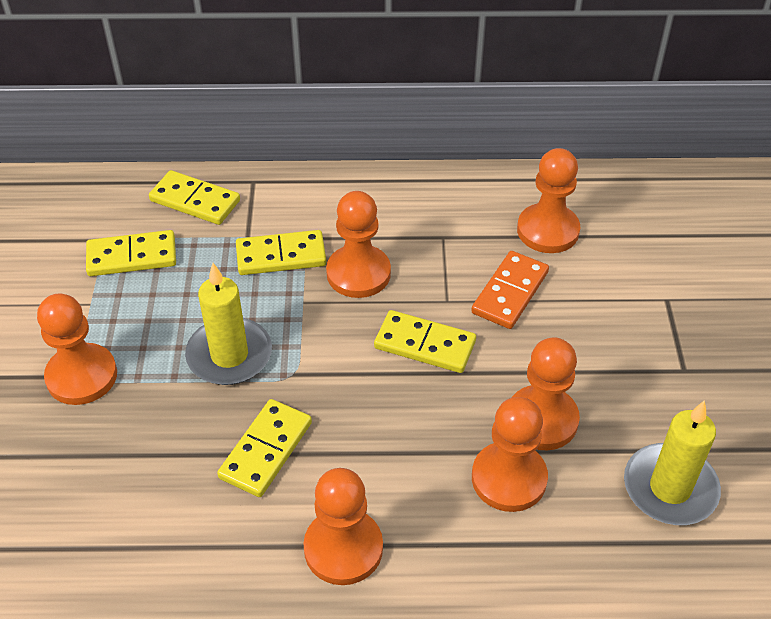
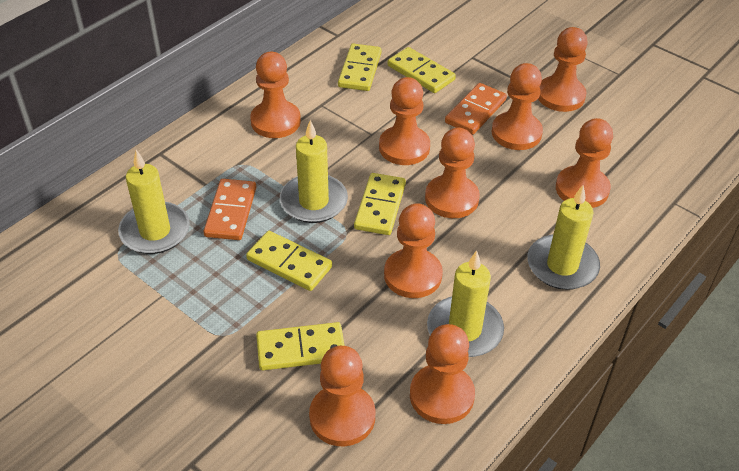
orange domino: 1 -> 2
orange pawn: 6 -> 9
yellow candle: 2 -> 4

